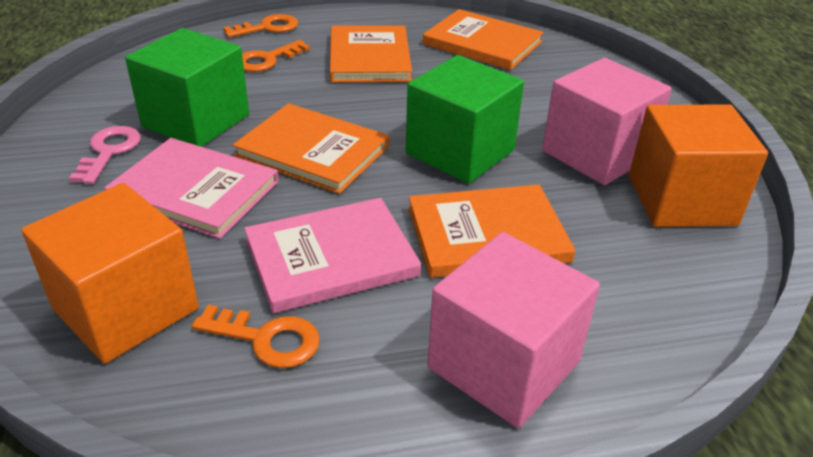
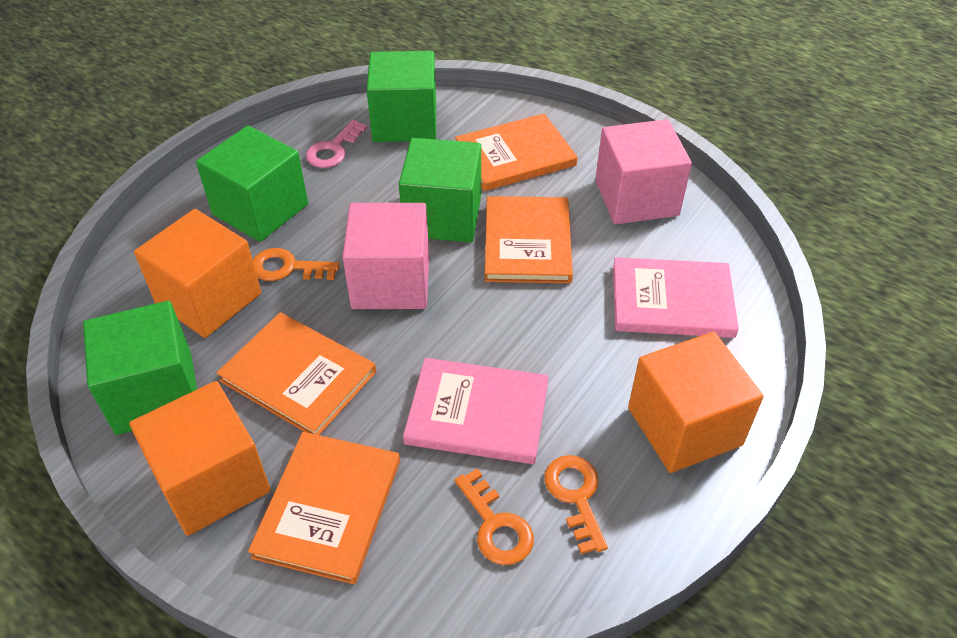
green cube: 2 -> 4
orange cube: 2 -> 3

